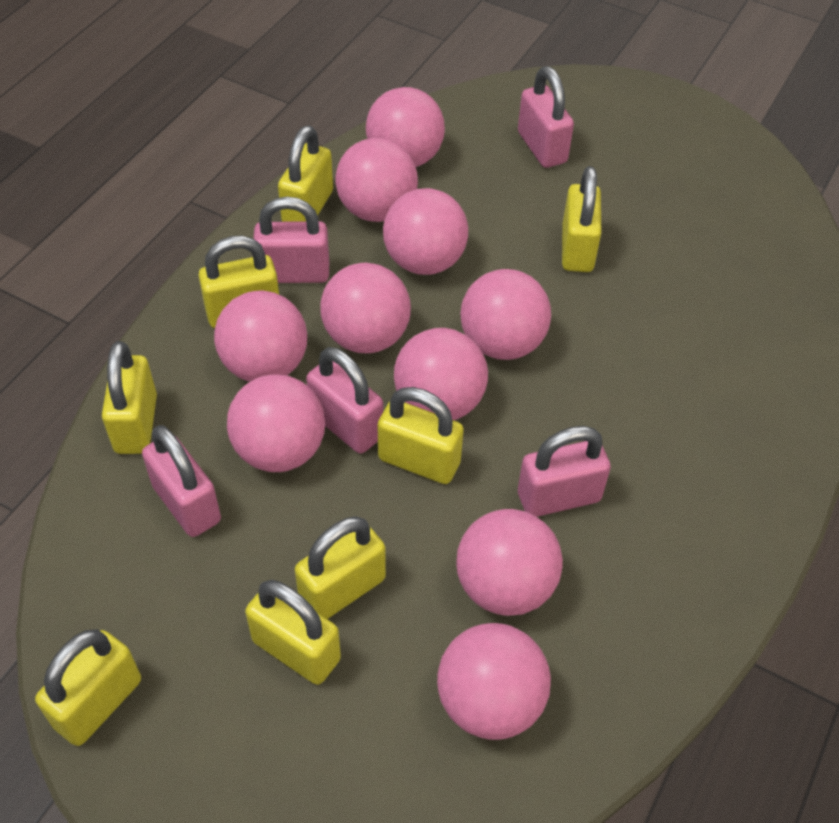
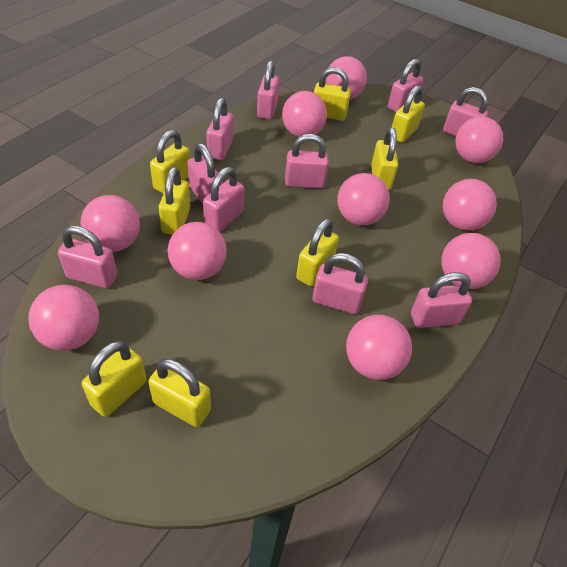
pink padlock: 5 -> 10

